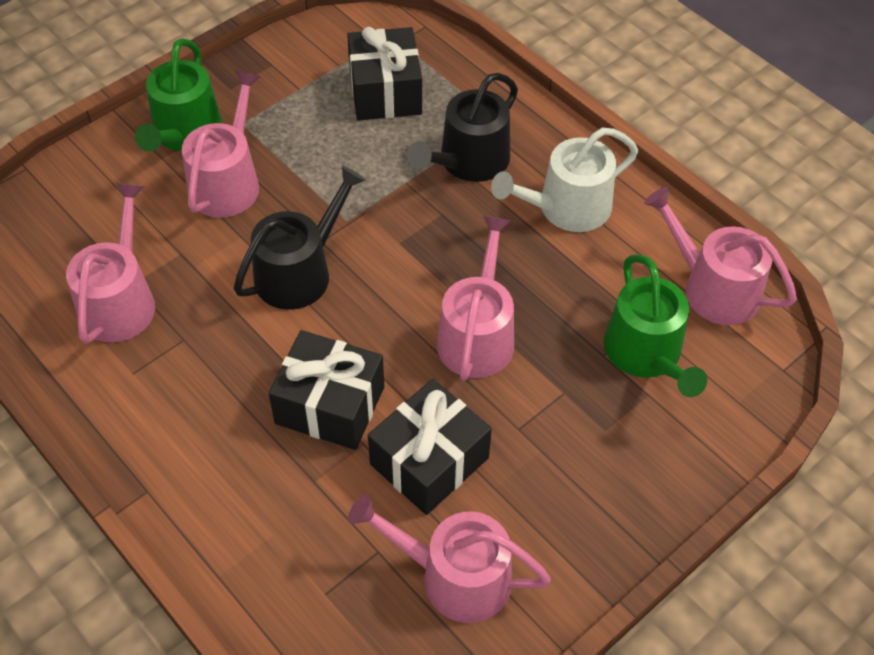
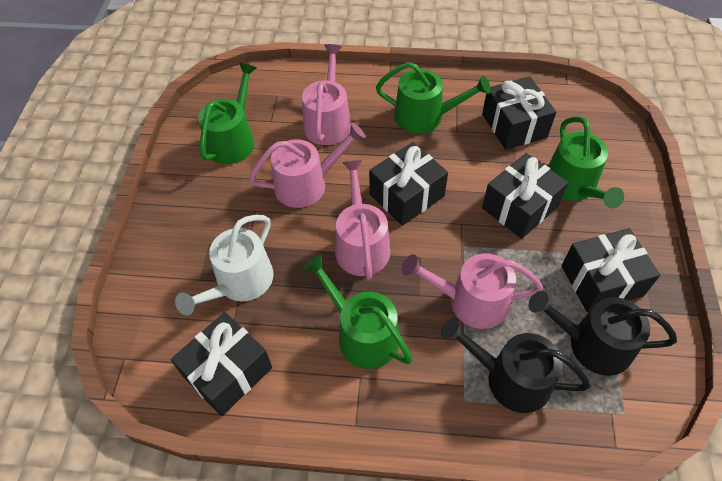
black gift: 3 -> 5
green watering can: 2 -> 4
pink watering can: 5 -> 4

